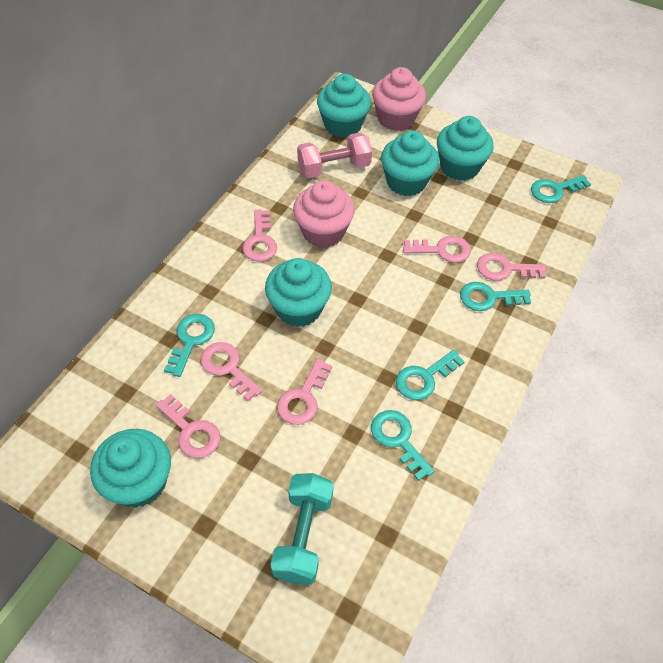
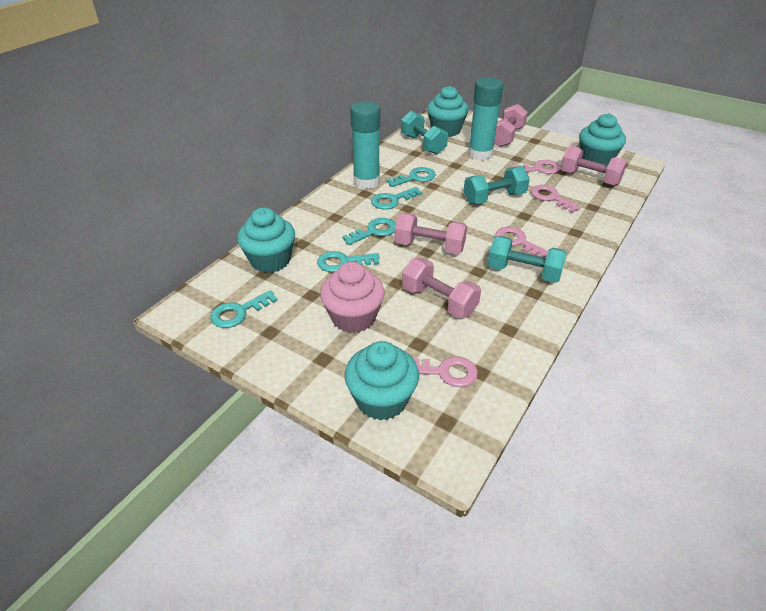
pink cupcake: 2 -> 1
pink dumbbell: 1 -> 4
pink key: 6 -> 4
turquoise cupcake: 5 -> 4
turquoise dumbbell: 1 -> 3
turquoise glue stick: 0 -> 2

